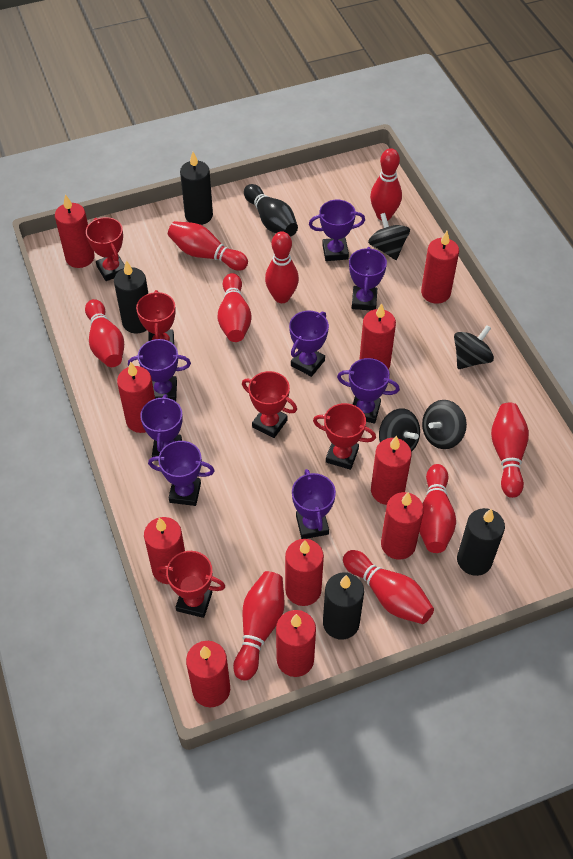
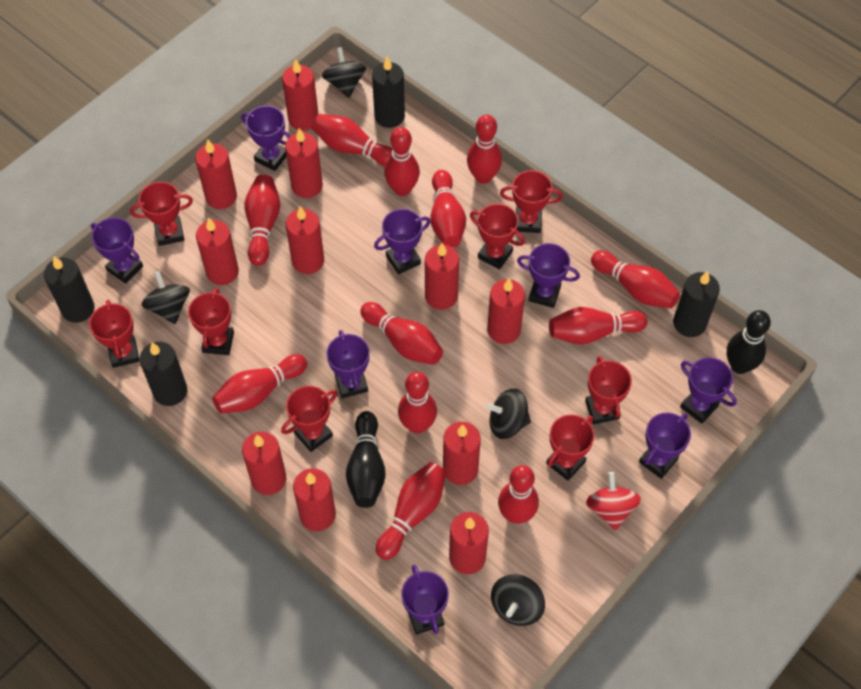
black bowling pin: 1 -> 2
red bowling pin: 9 -> 12
red candle: 10 -> 11
red spinning top: 0 -> 1
red trophy: 5 -> 8

